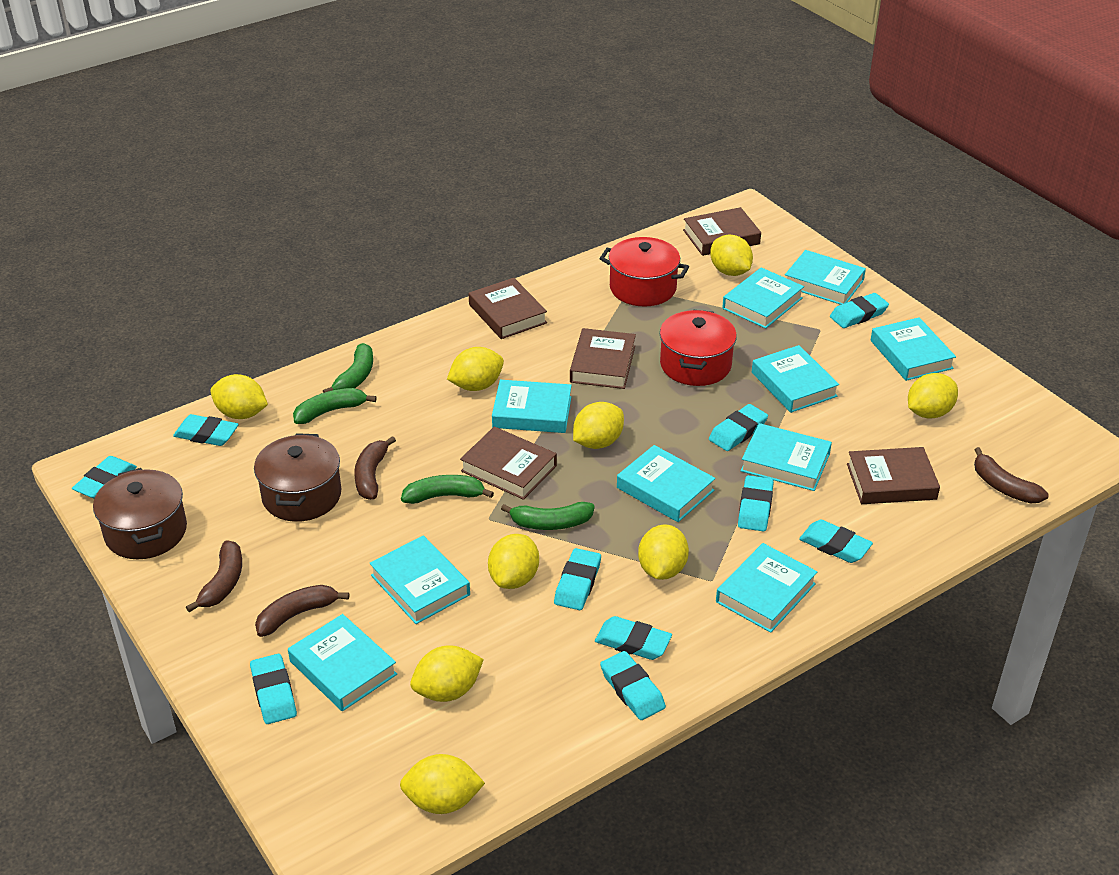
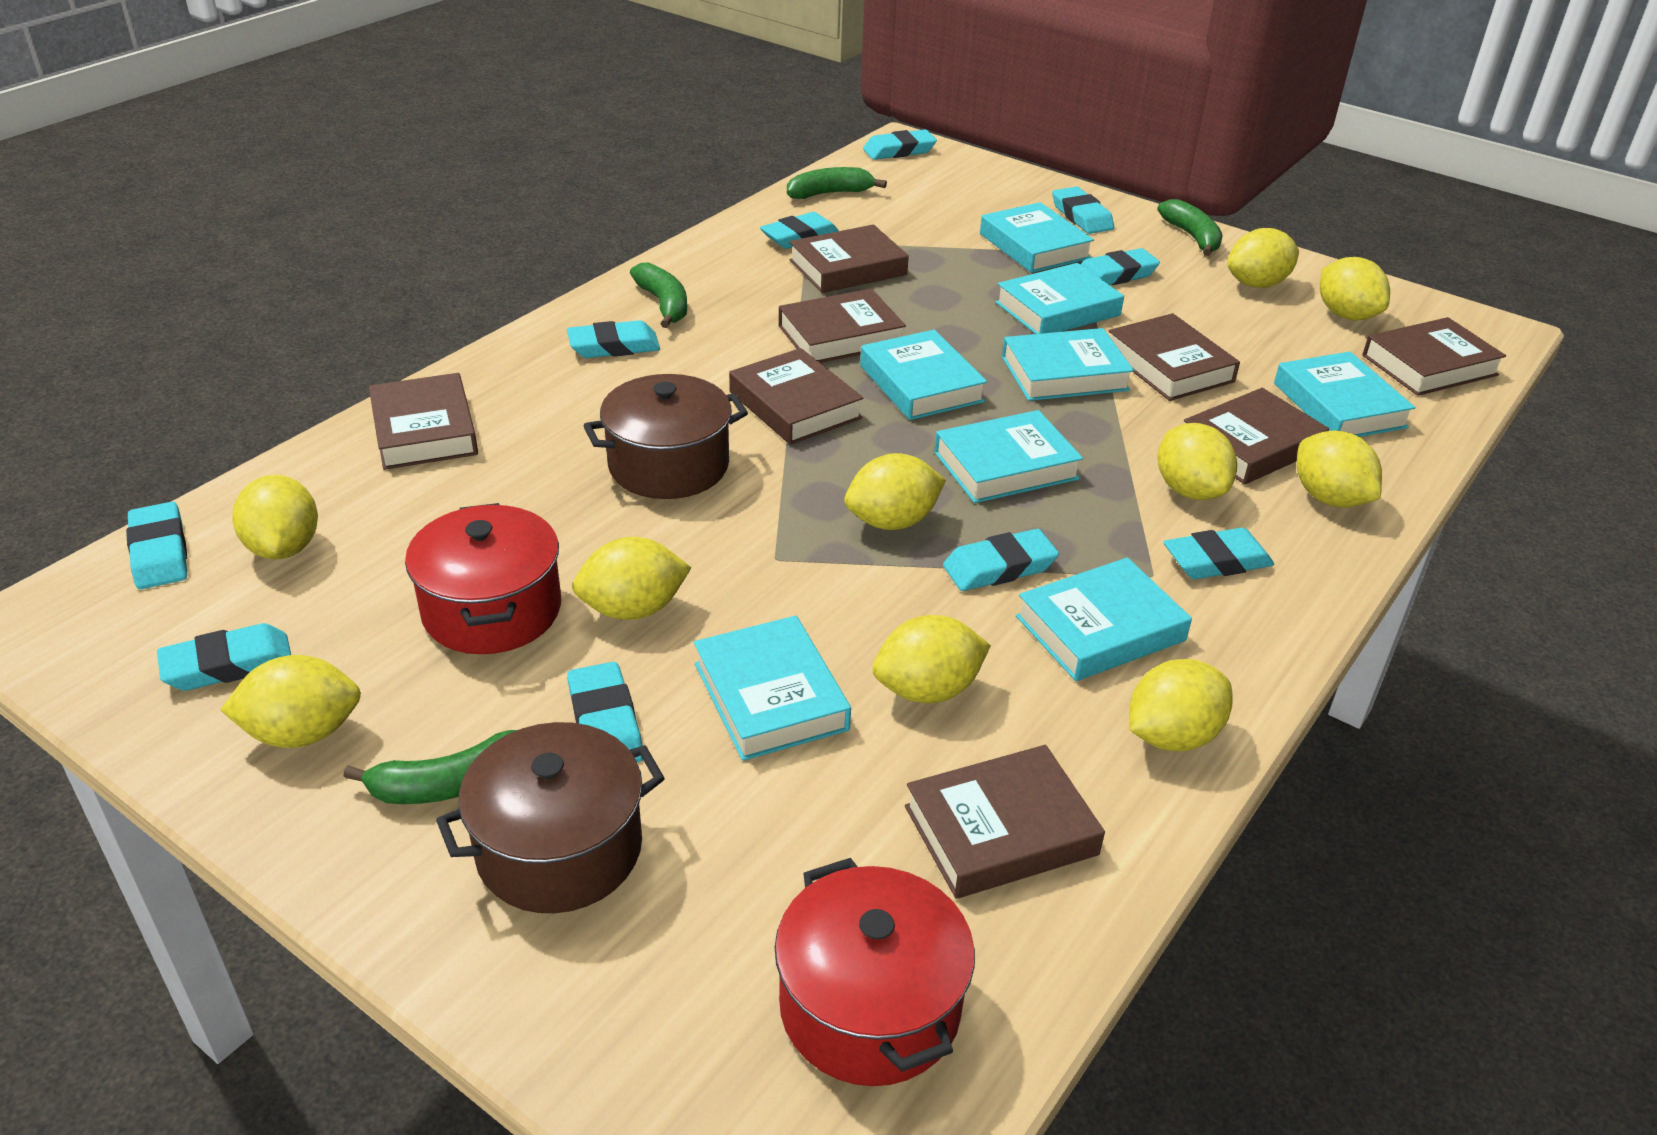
brown banana: 4 -> 0
brown book: 5 -> 8
turquoise book: 10 -> 8
yellow lemon: 9 -> 10

